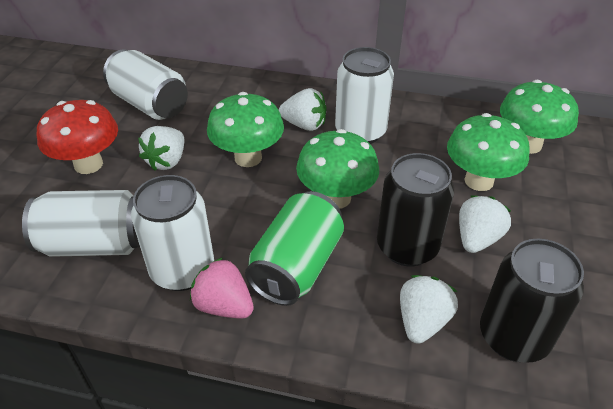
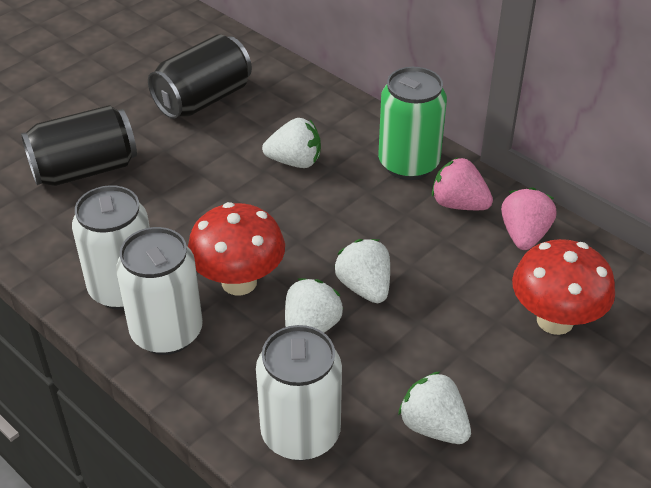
green mushroom: 4 -> 0
pink strawberry: 1 -> 2
red mushroom: 1 -> 2
white can: 4 -> 3

